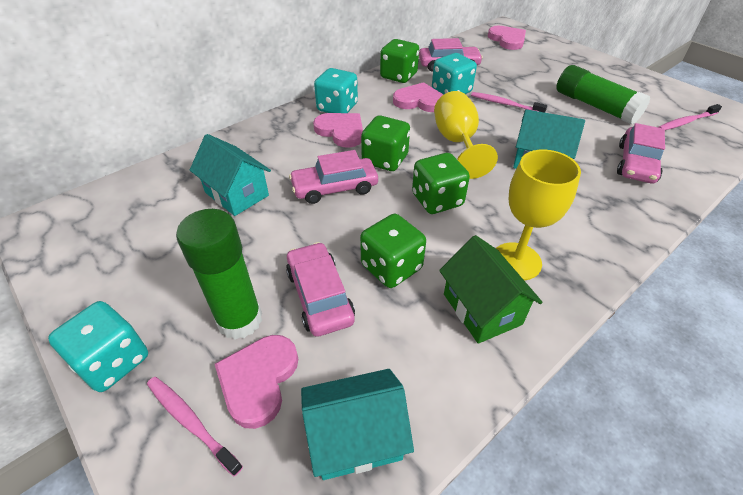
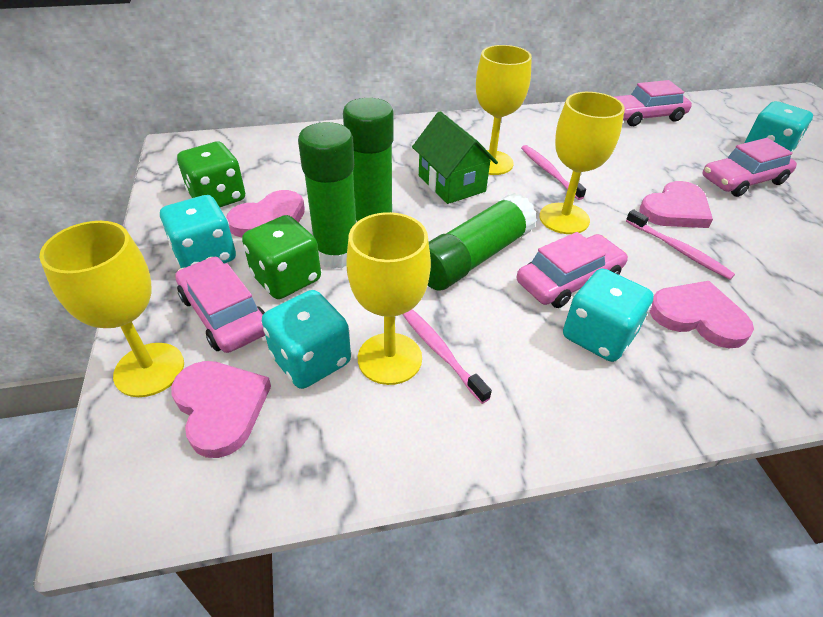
green dice: 4 -> 2
green glue stick: 2 -> 3
turquoise dice: 3 -> 4
turquoise house: 3 -> 0
yellow goblet: 2 -> 4

